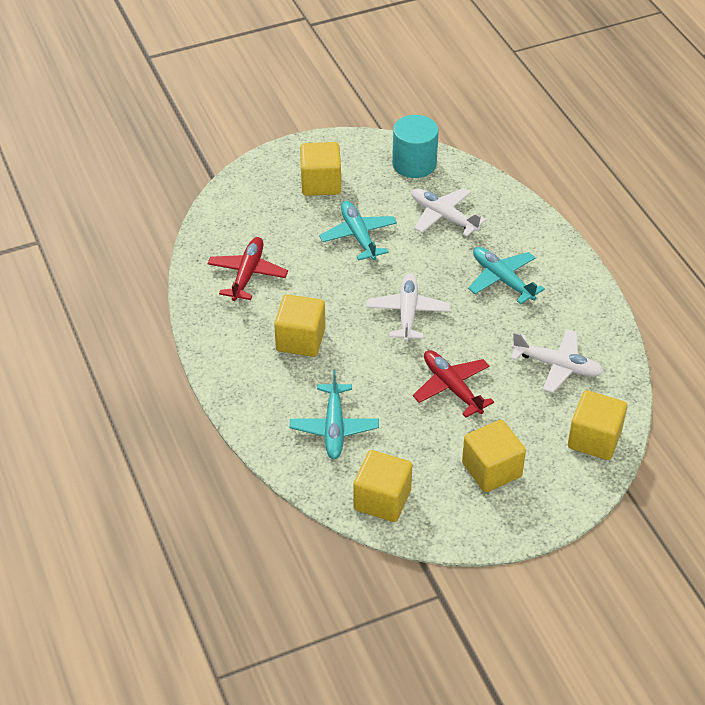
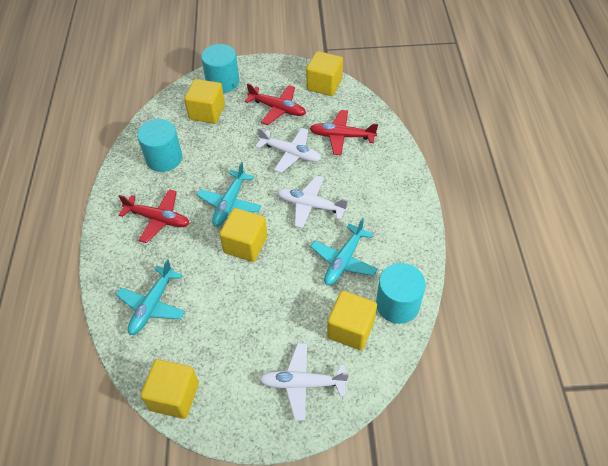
red plane: 2 -> 3
turquoise cylinder: 1 -> 3

